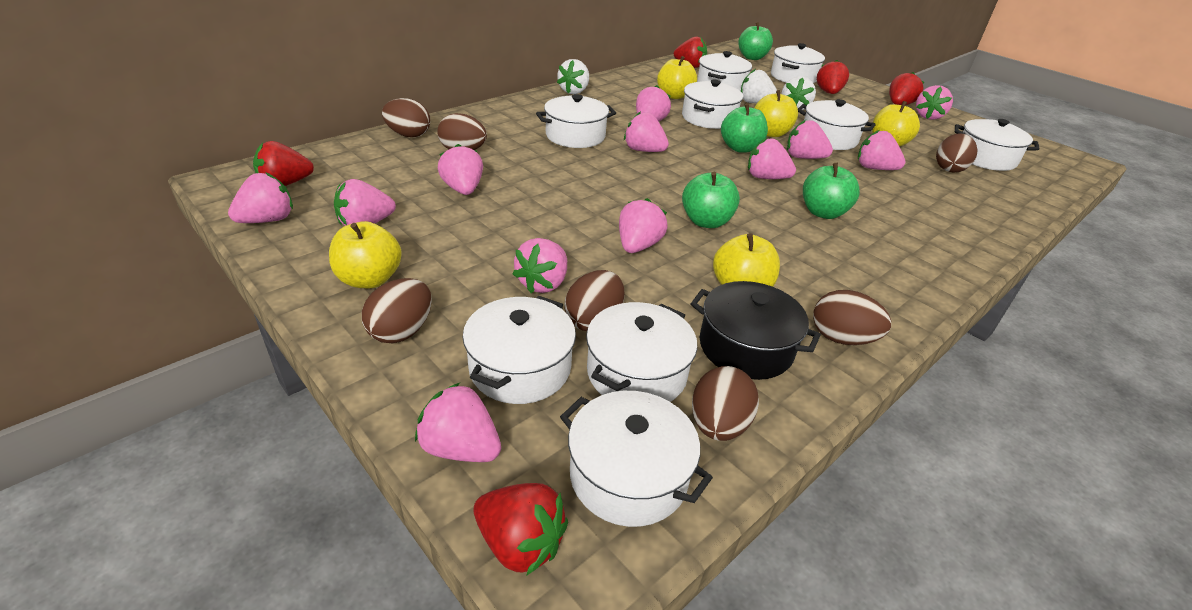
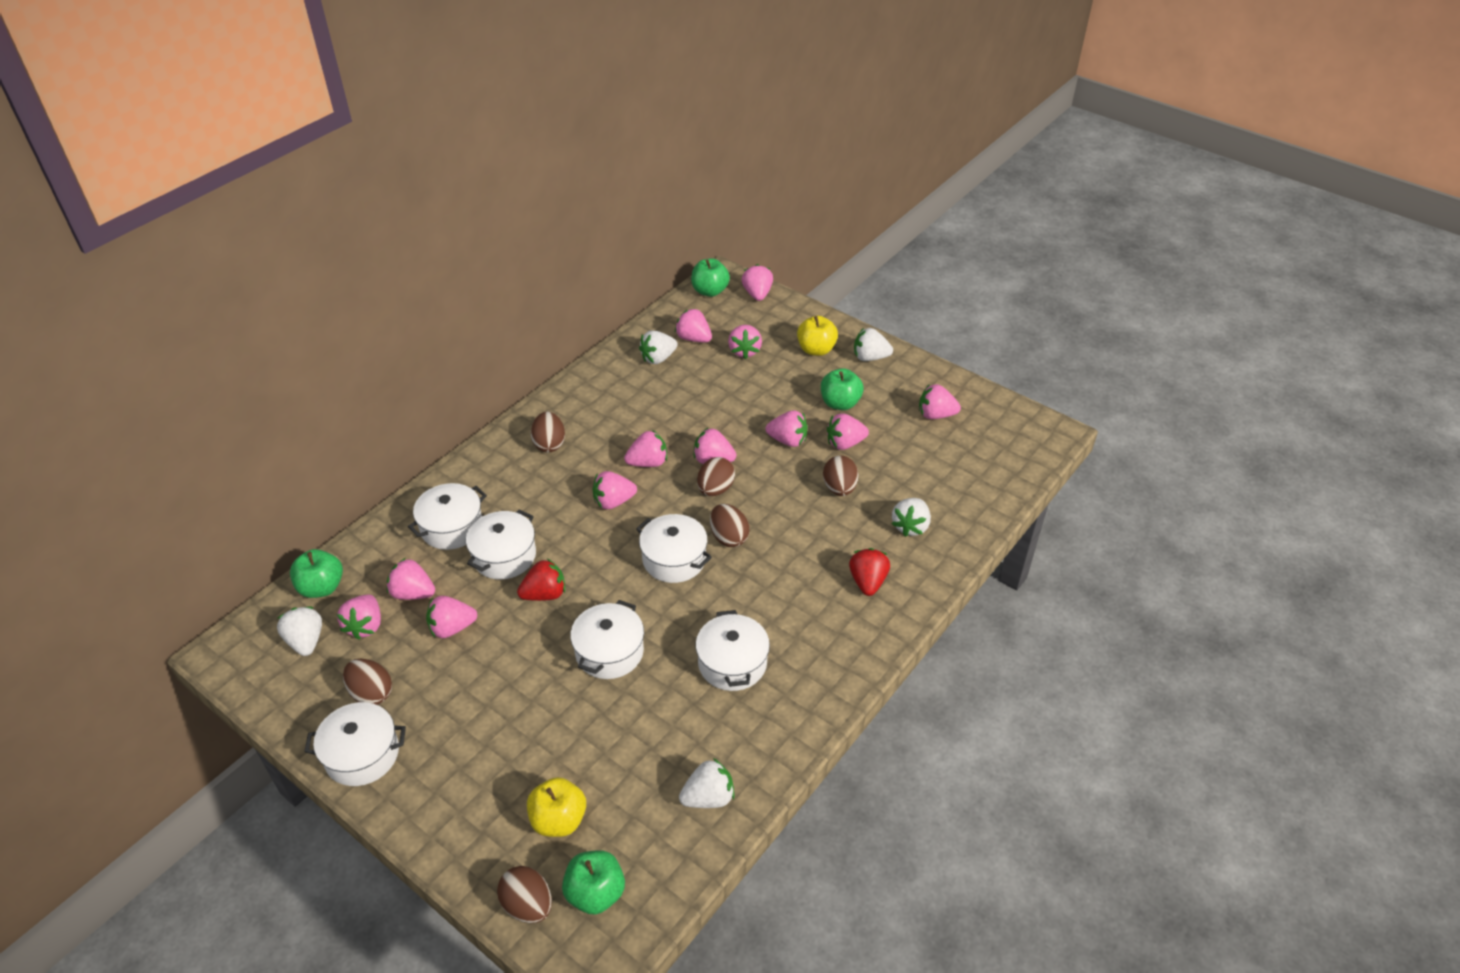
black pot: 1 -> 0
brown egg: 7 -> 6
red strawberry: 5 -> 2
white pot: 9 -> 6
white strawberry: 3 -> 5
yellow apple: 5 -> 2

